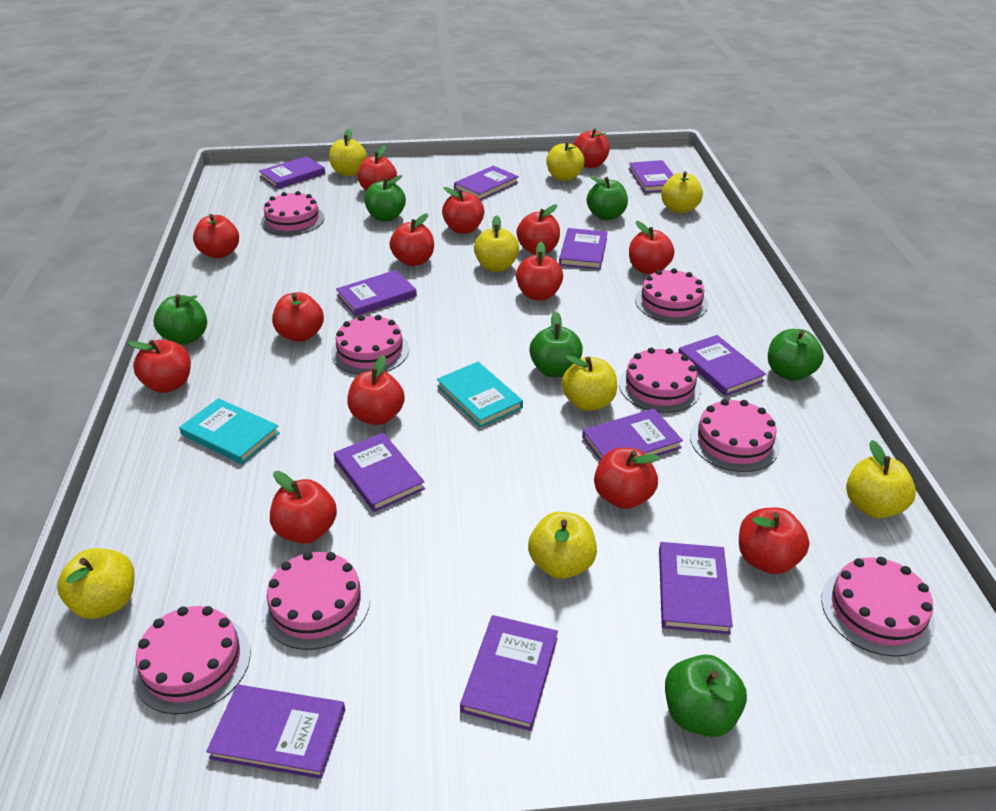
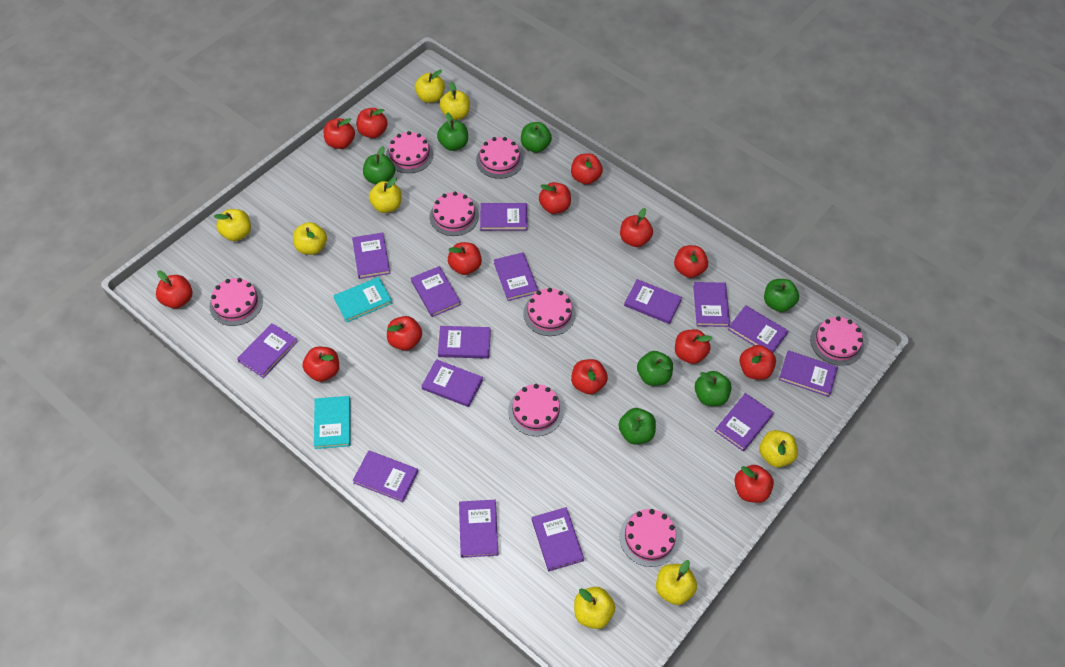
green apple: 6 -> 7
purple book: 11 -> 15

